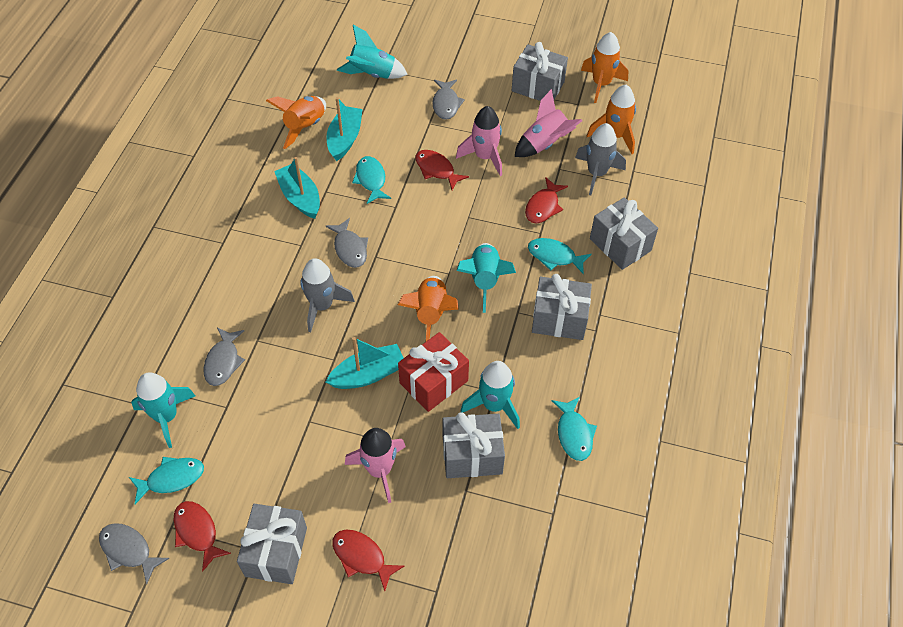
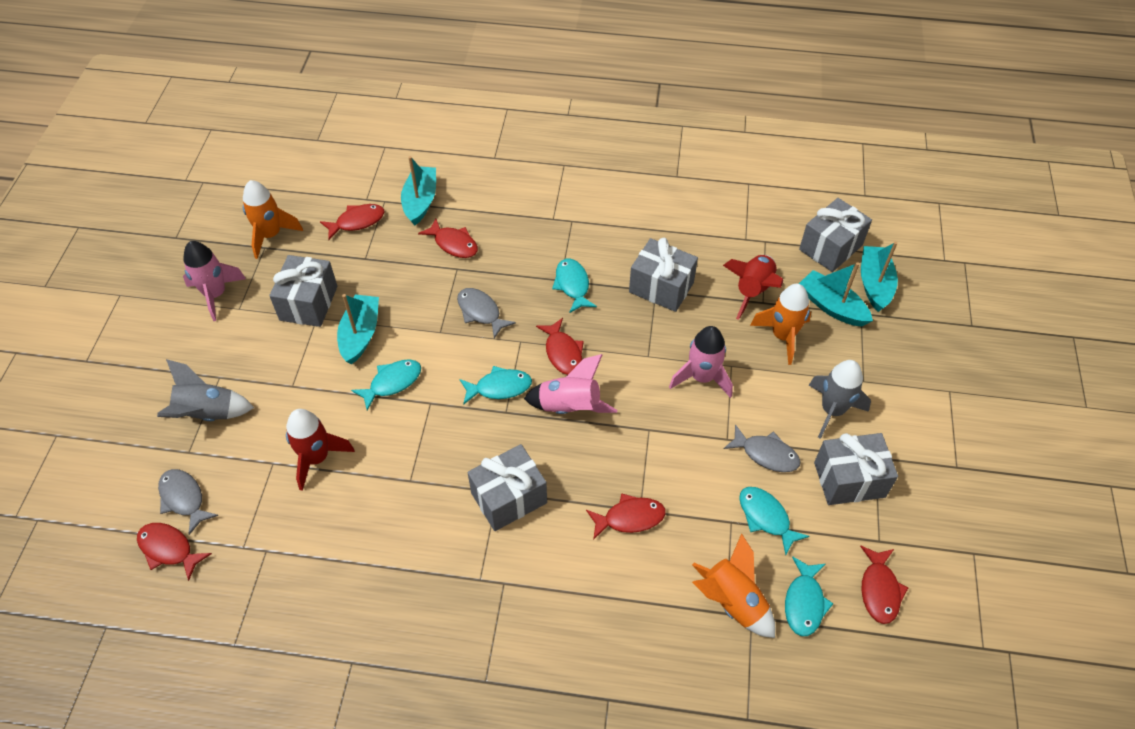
grey fish: 4 -> 3
orange rocket: 4 -> 3
red fish: 4 -> 6
red gift: 1 -> 0
red rocket: 0 -> 2
turquoise boat: 3 -> 4
turquoise fish: 4 -> 5
turquoise rocket: 4 -> 0

